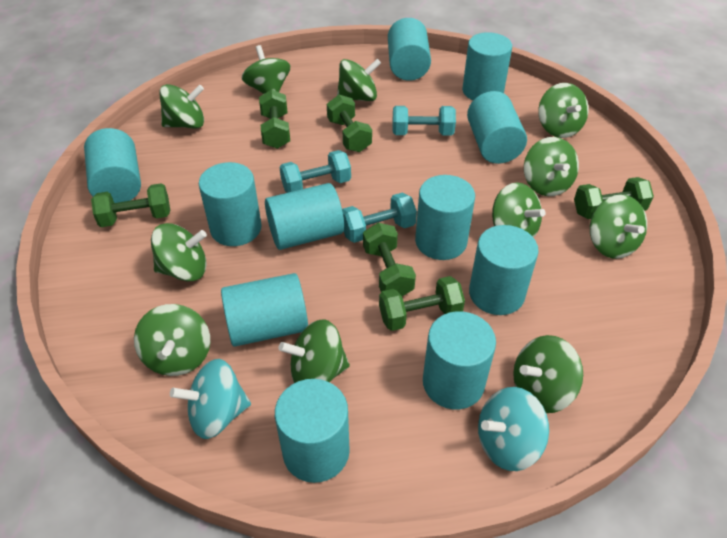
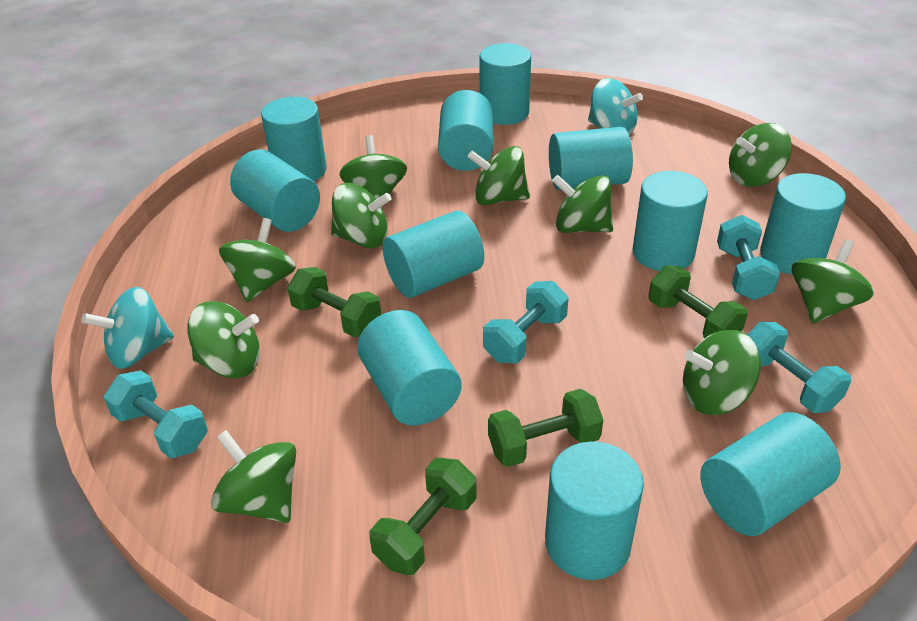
green dumbbell: 6 -> 4
green spinning top: 11 -> 10
turquoise dumbbell: 3 -> 4

